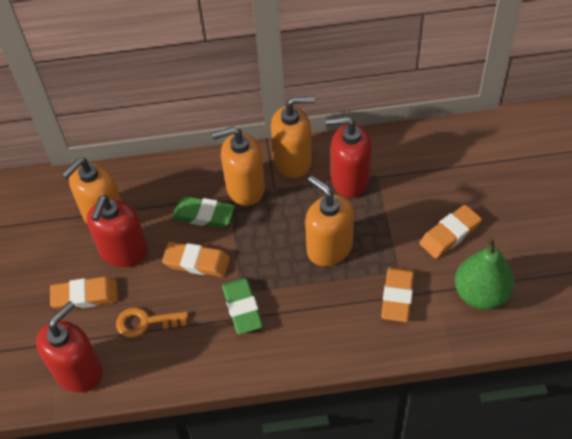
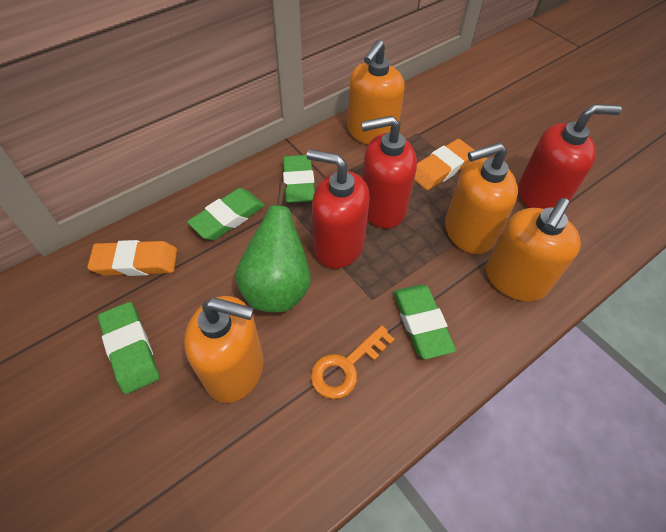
green eraser: 2 -> 4
orange eraser: 4 -> 2

